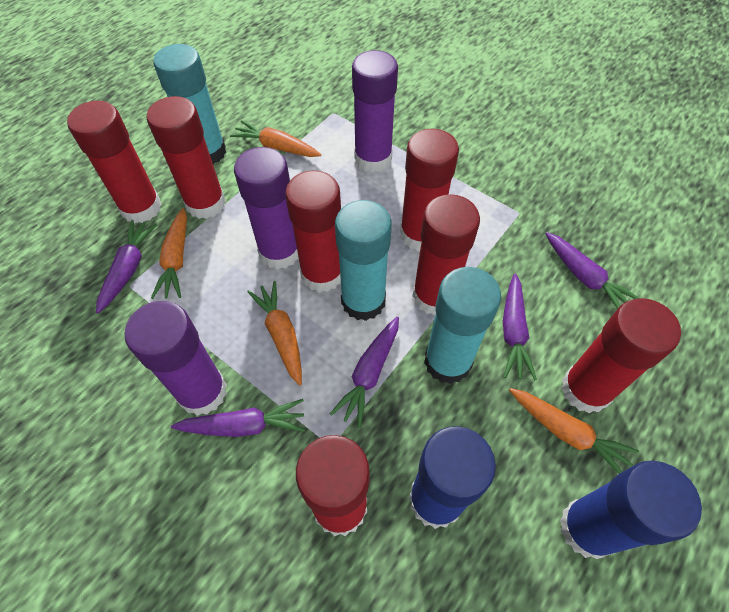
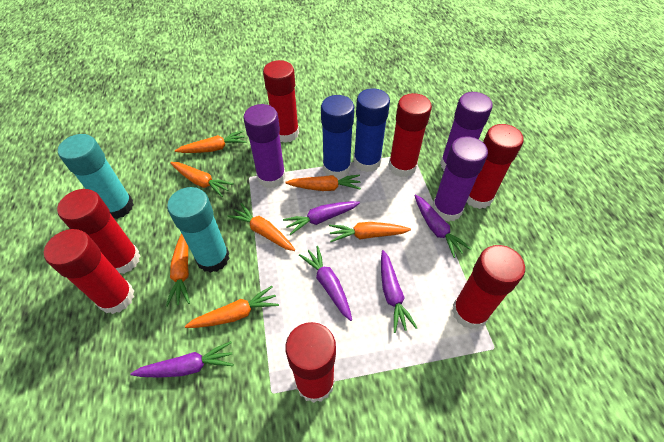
orange carrot: 4 -> 7
turquoise glue stick: 3 -> 2

